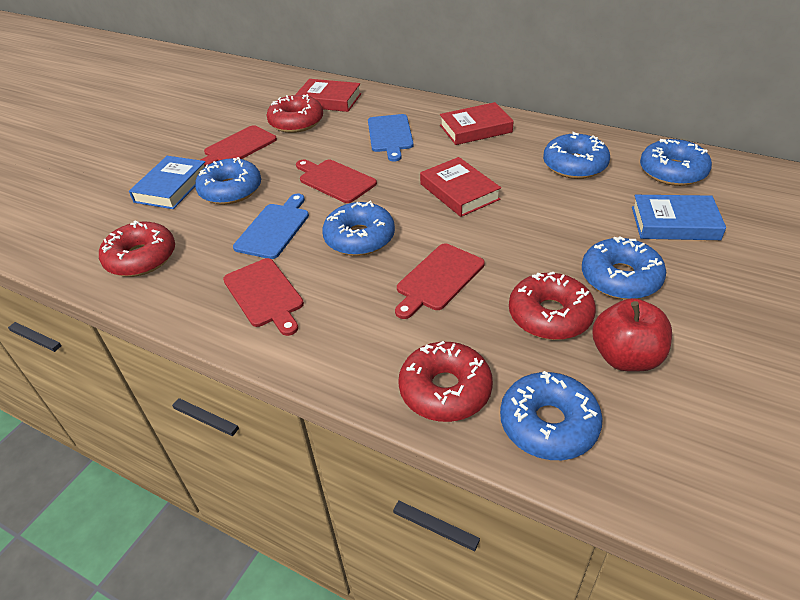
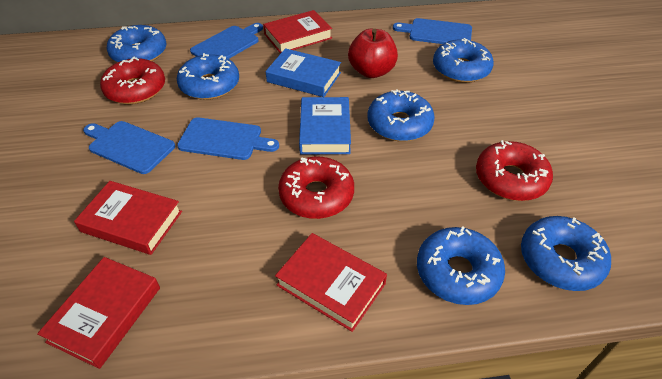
blue cutting board: 2 -> 4
red book: 3 -> 4
red cutting board: 4 -> 0
red donut: 4 -> 3

